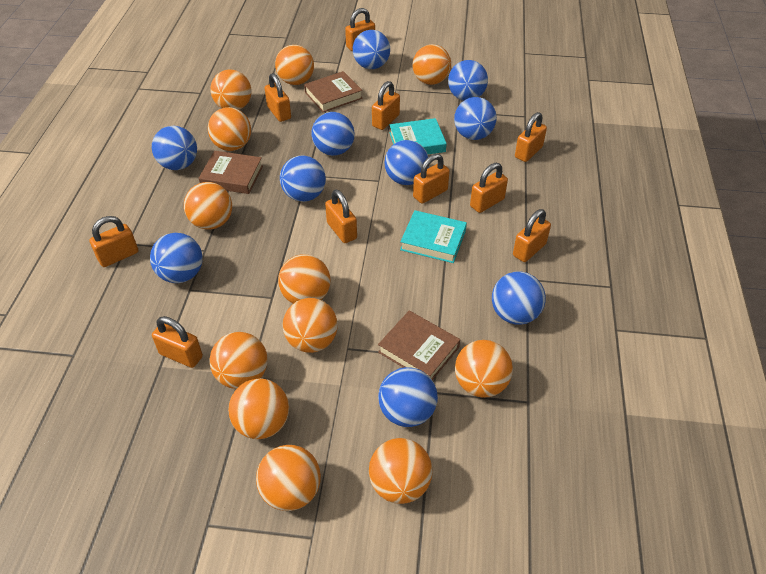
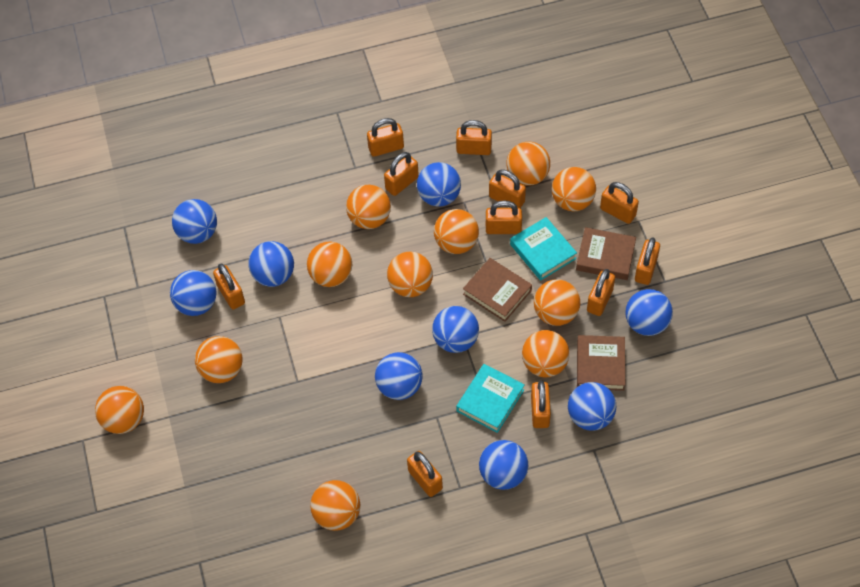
blue ball: 10 -> 9
orange ball: 12 -> 11
orange padlock: 10 -> 11

